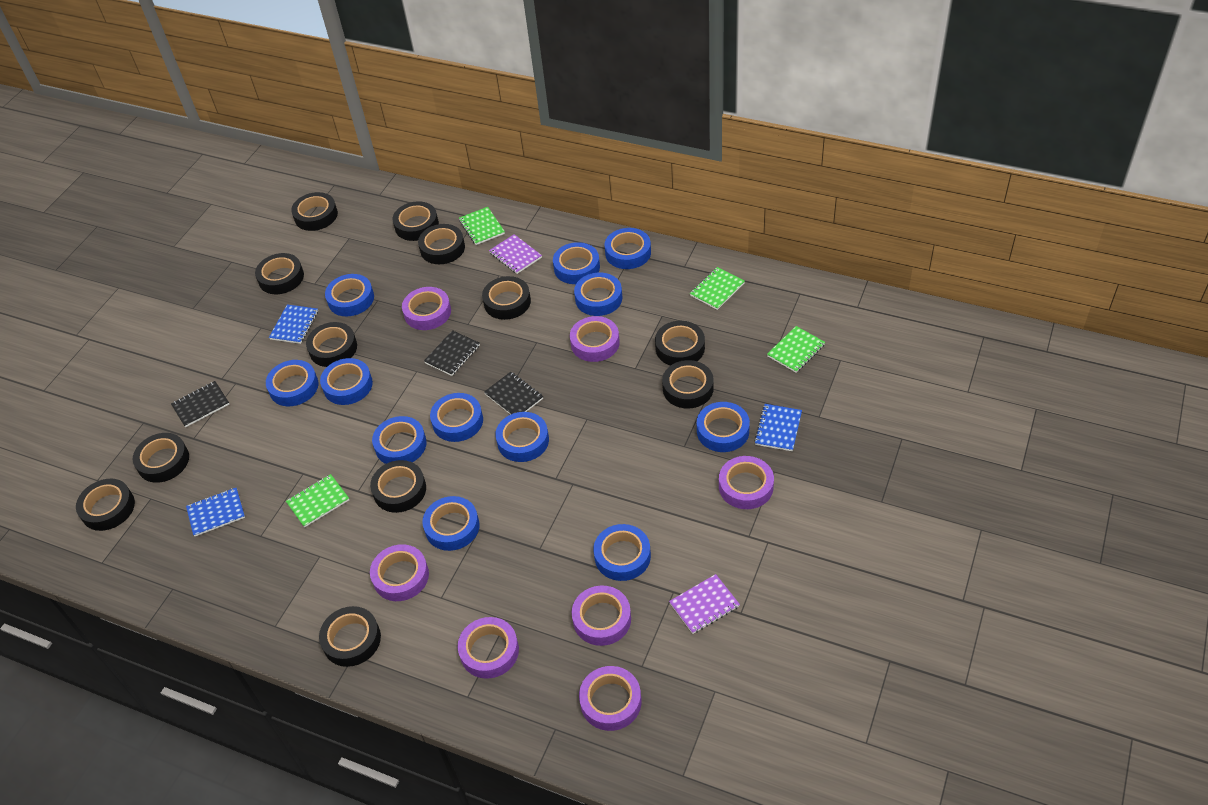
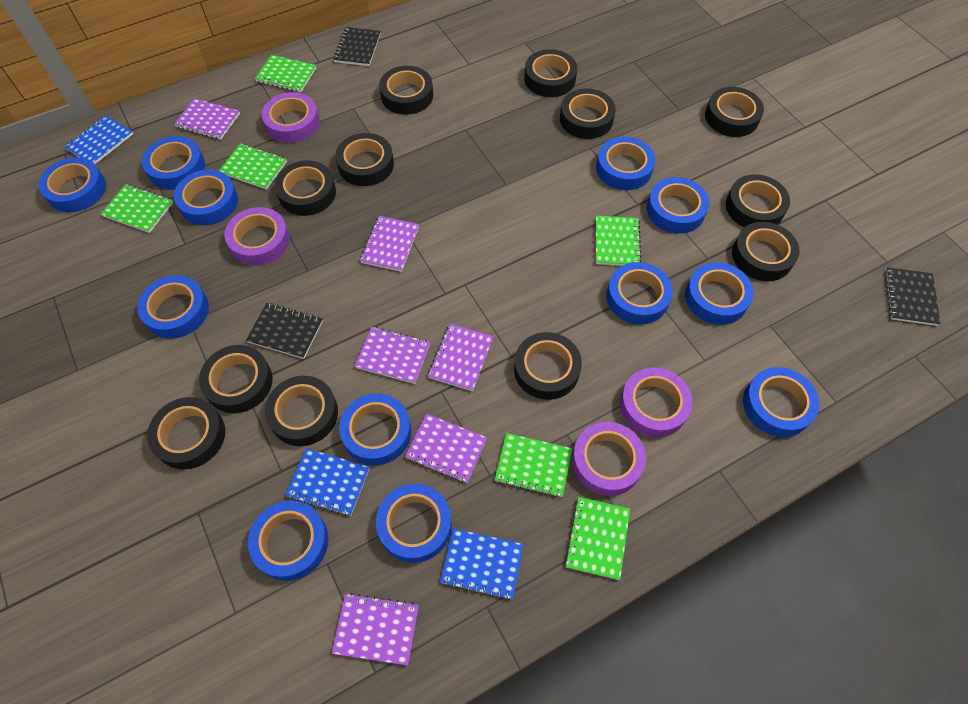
green notebook: 4 -> 6
purple notebook: 2 -> 6
purple tape: 7 -> 4

